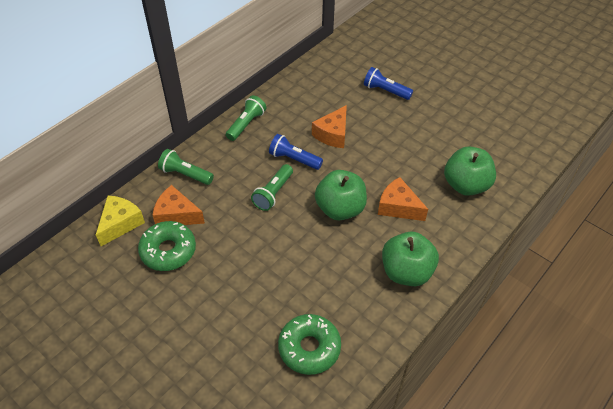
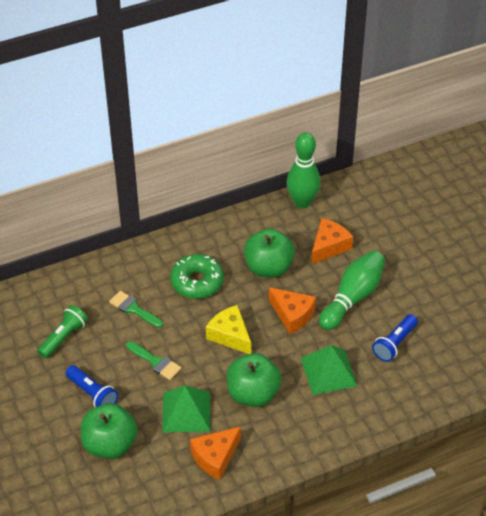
green bowling pin: 0 -> 2
green brush: 0 -> 2
green donut: 2 -> 1
green flashlight: 3 -> 1
green pyramid: 0 -> 2

